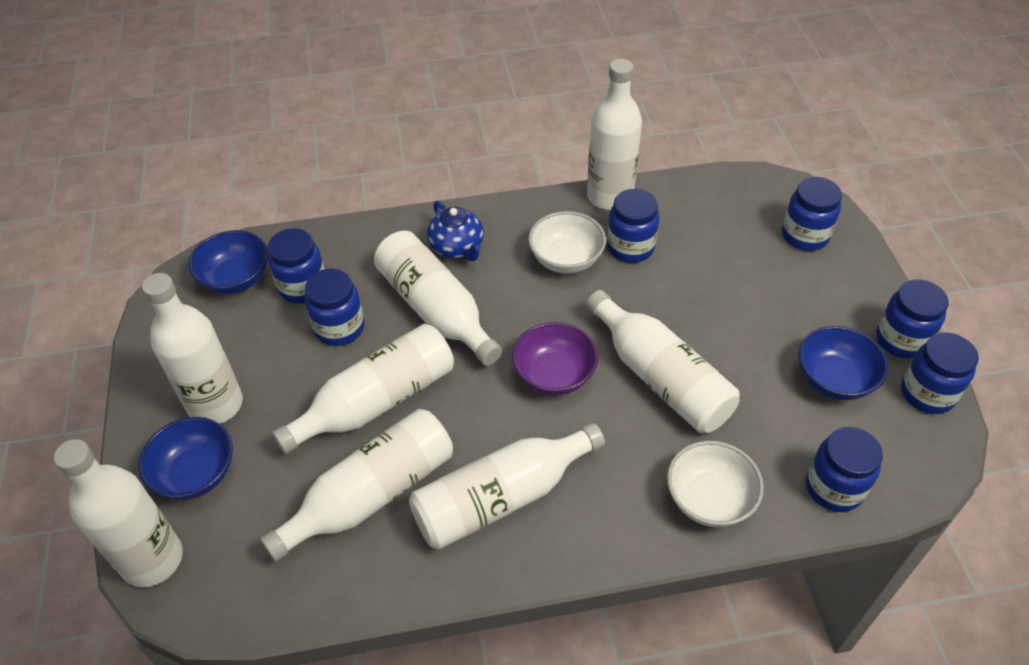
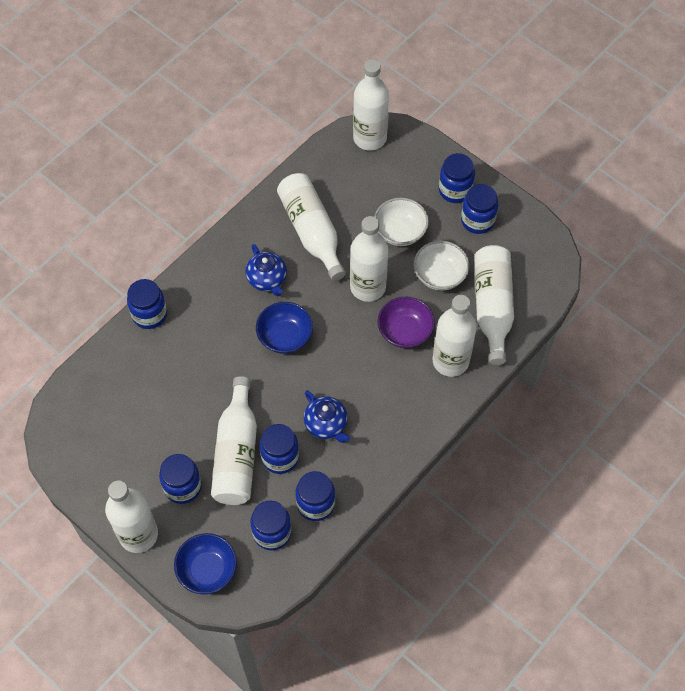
blue bowl: 3 -> 2
blue teapot: 1 -> 2
white bottle: 8 -> 7

